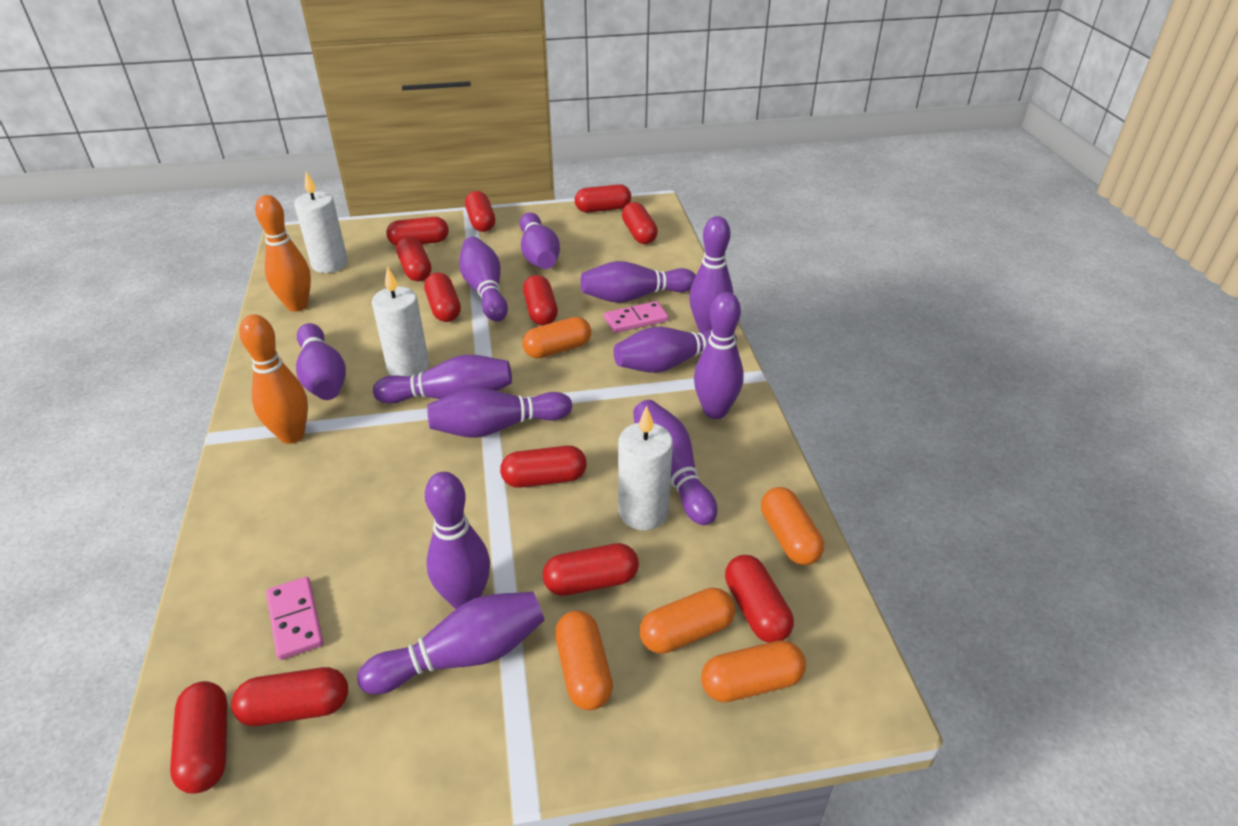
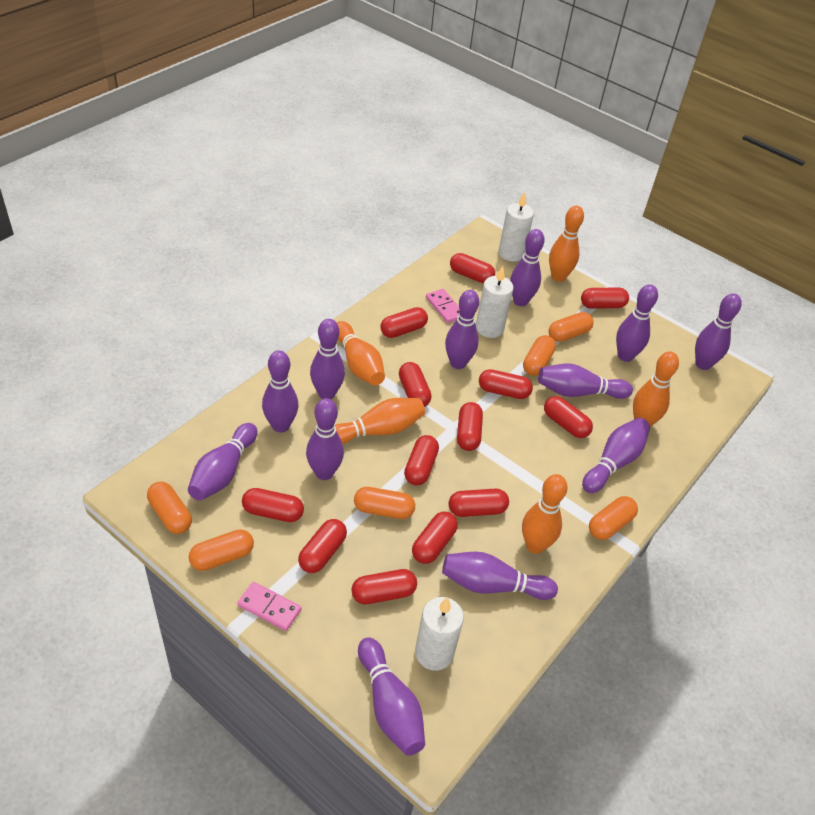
orange bowling pin: 2 -> 5
orange capsule: 5 -> 6
red capsule: 12 -> 13

